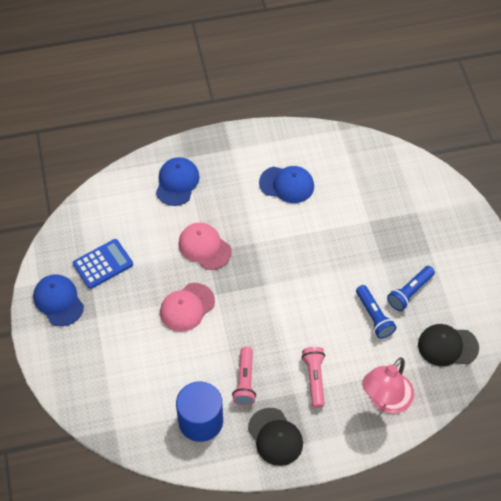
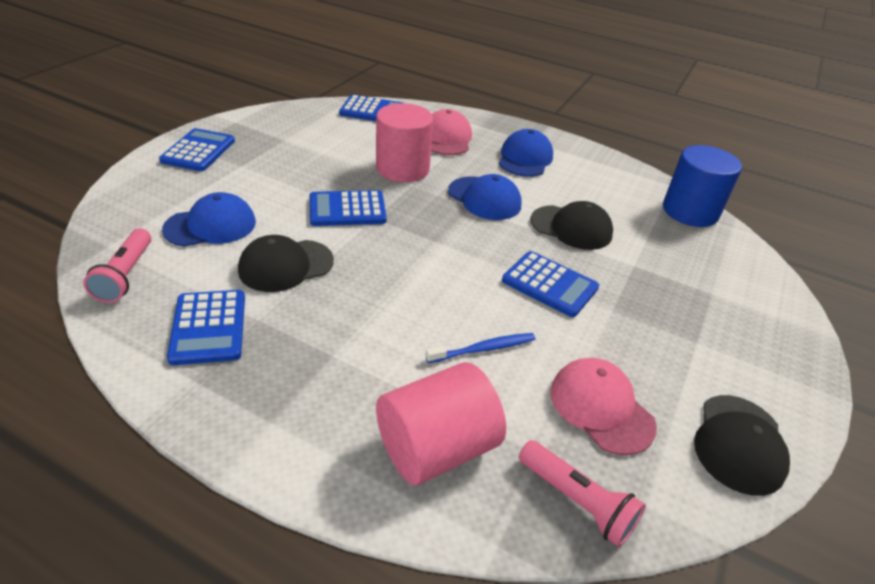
black cap: 2 -> 3
blue calculator: 1 -> 5
blue flashlight: 2 -> 0
blue toothbrush: 0 -> 1
pink cylinder: 0 -> 2
pink lamp: 1 -> 0

